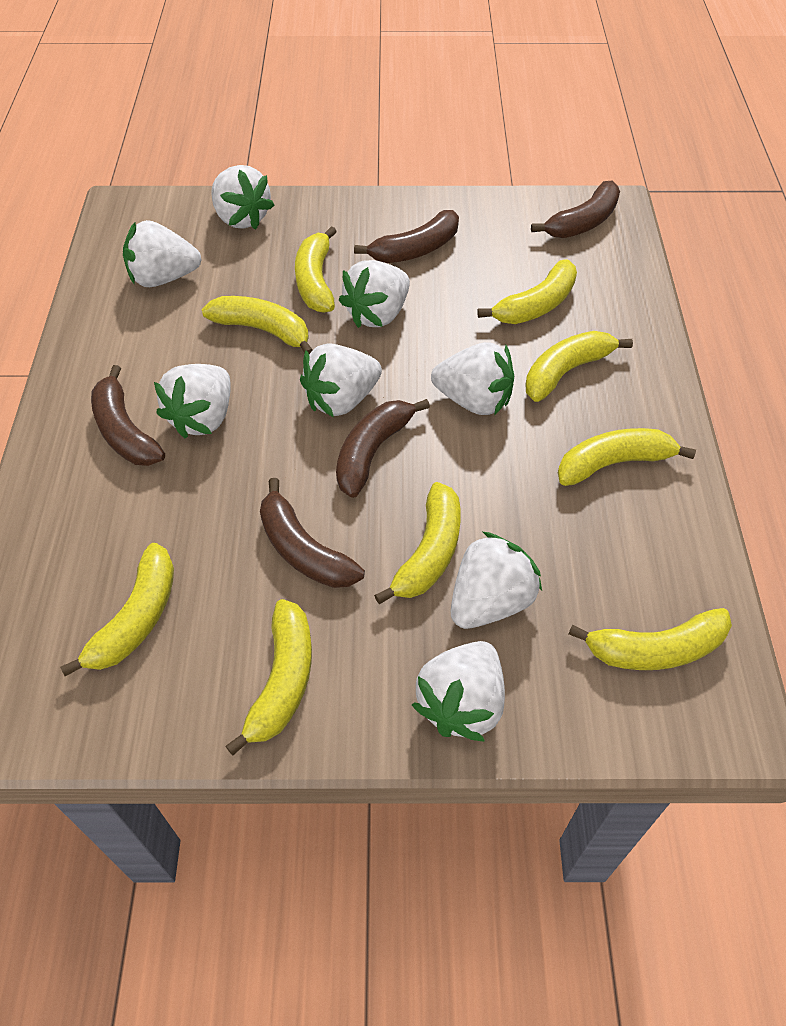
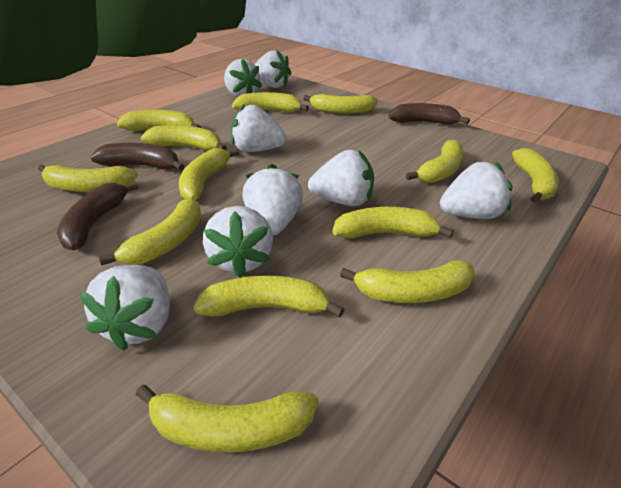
brown banana: 5 -> 3
yellow banana: 9 -> 13

